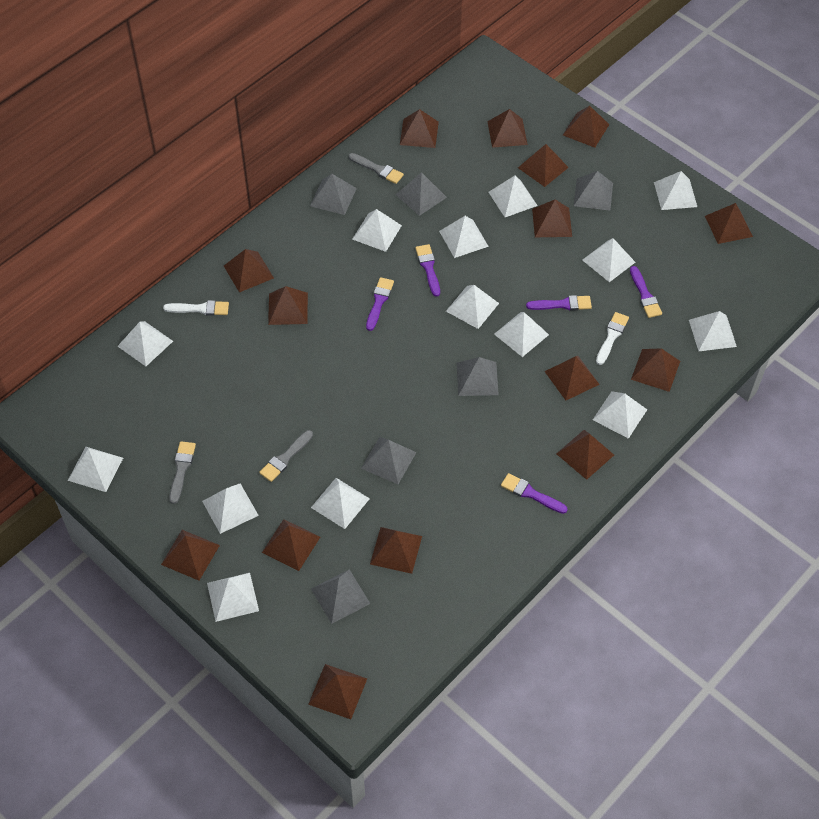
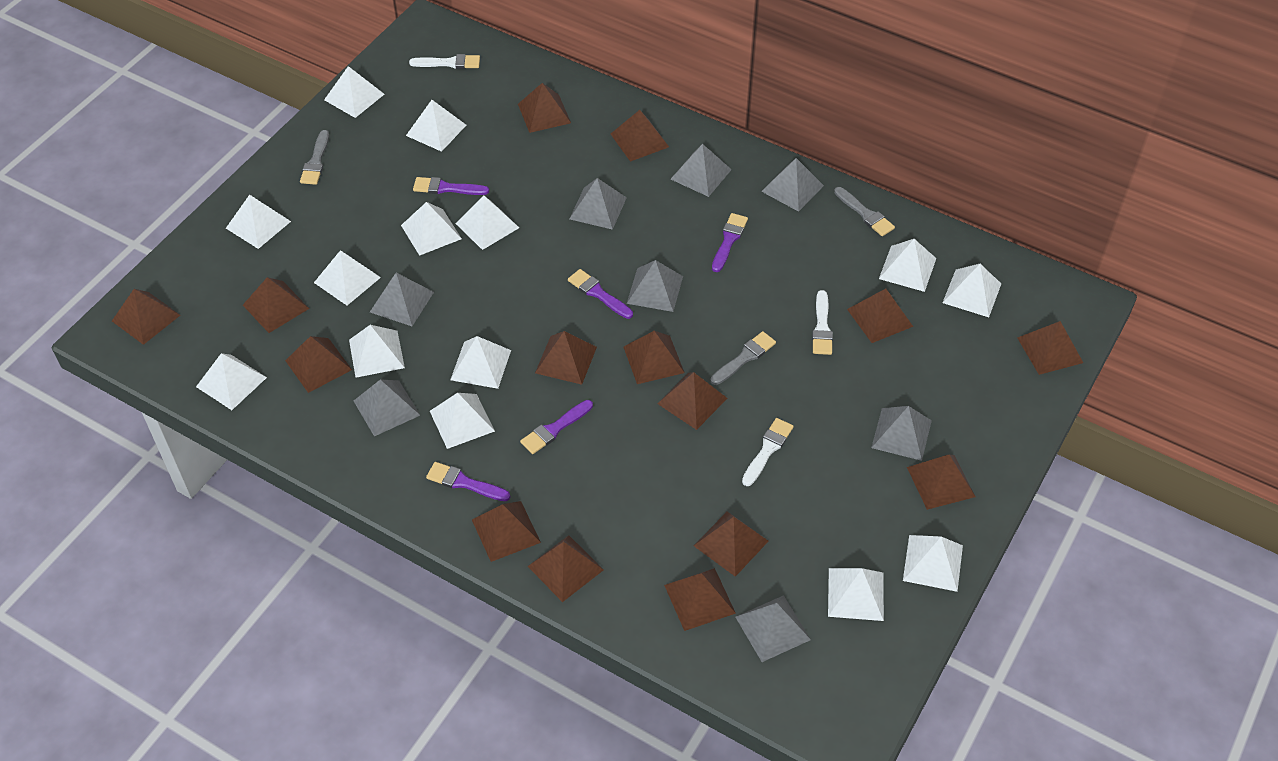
grey pyramid: 6 -> 8
white brush: 2 -> 3

